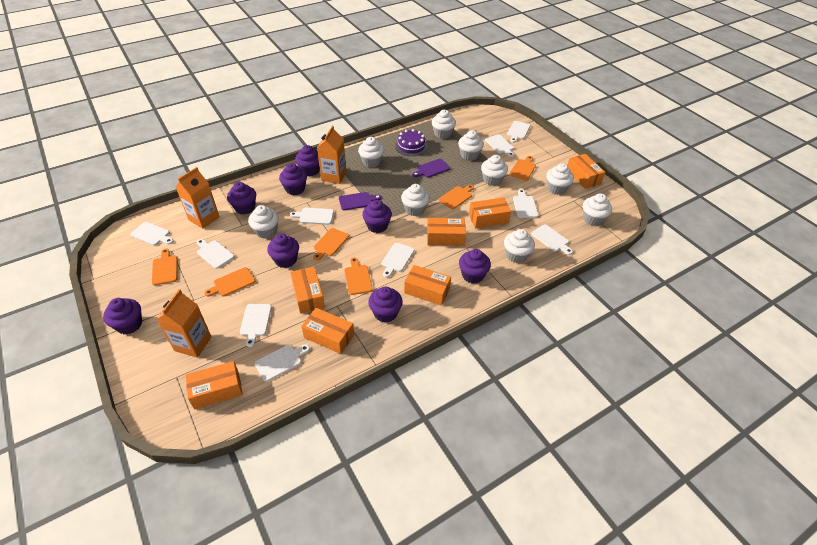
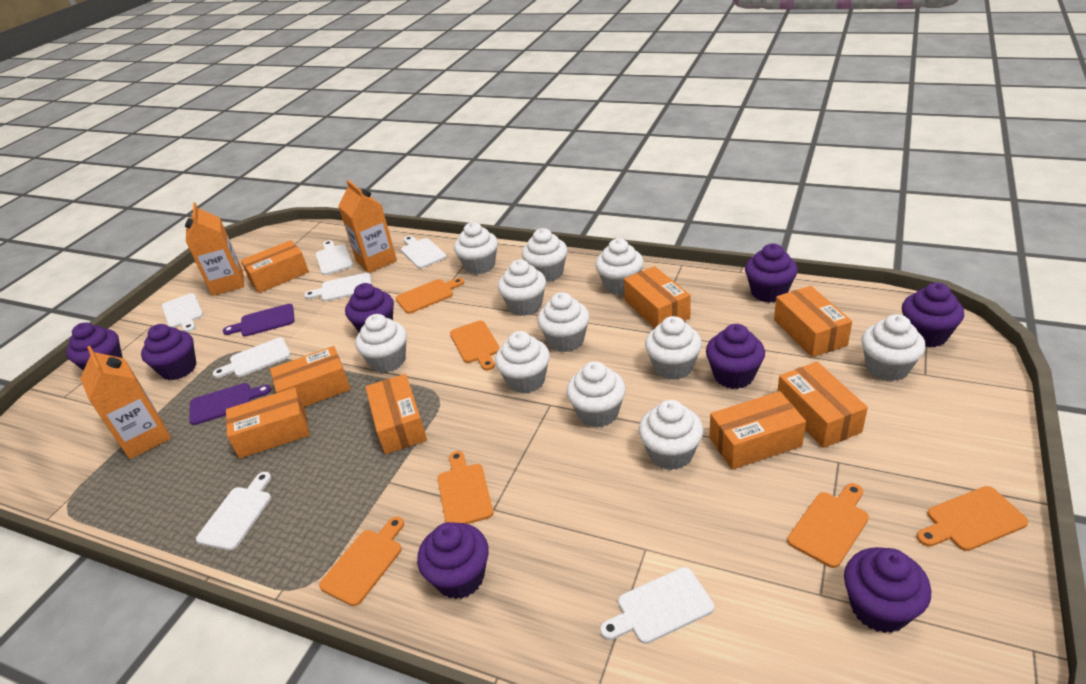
orange box: 7 -> 8
purple cake: 1 -> 0
white cupcake: 9 -> 11
white cutting board: 10 -> 7

